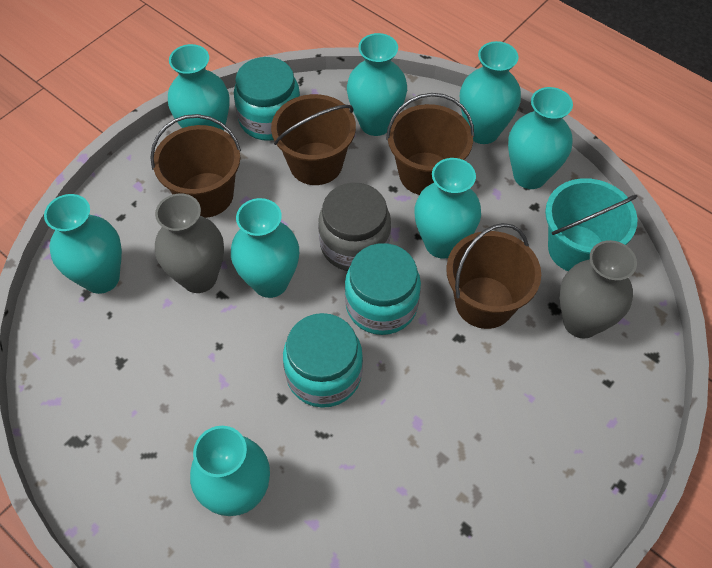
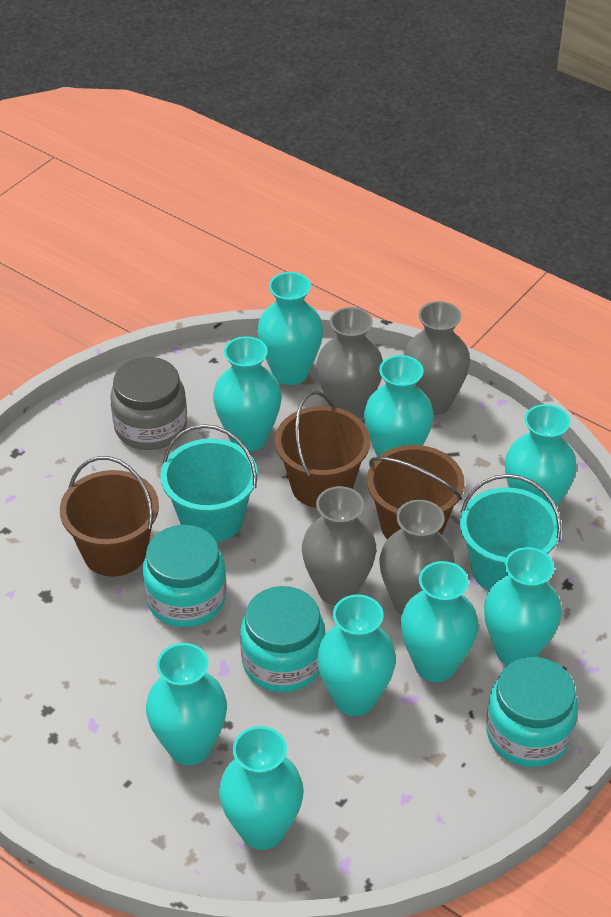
brown bucket: 4 -> 3
grey vase: 2 -> 4
turquoise bucket: 1 -> 2
turquoise vase: 8 -> 9

